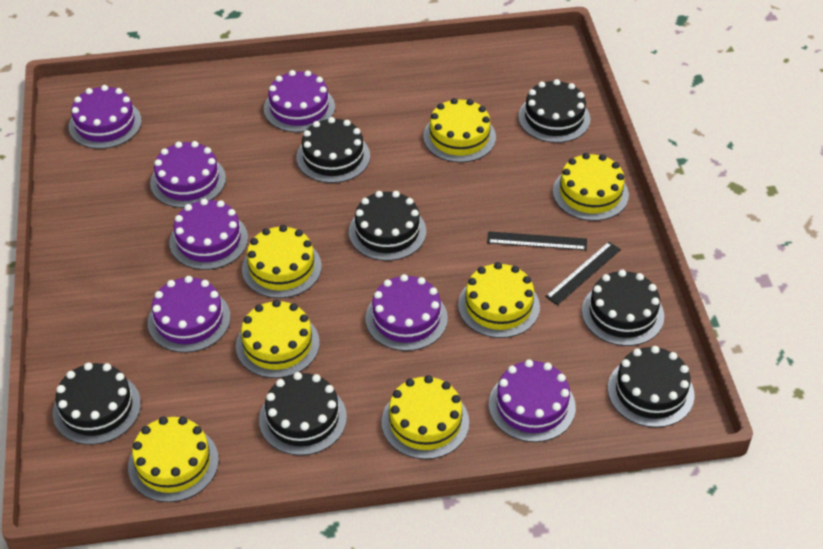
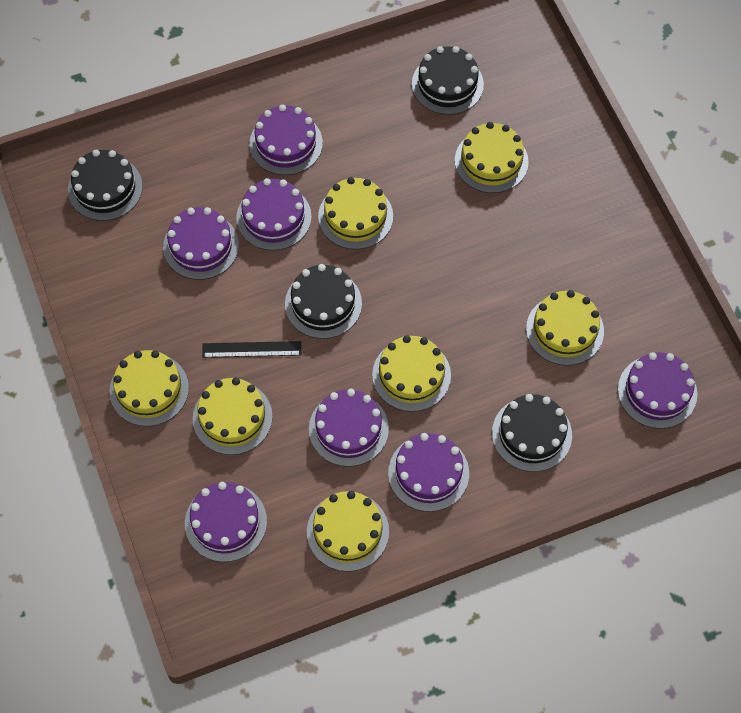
black cake: 7 -> 4
black ruler: 2 -> 1

